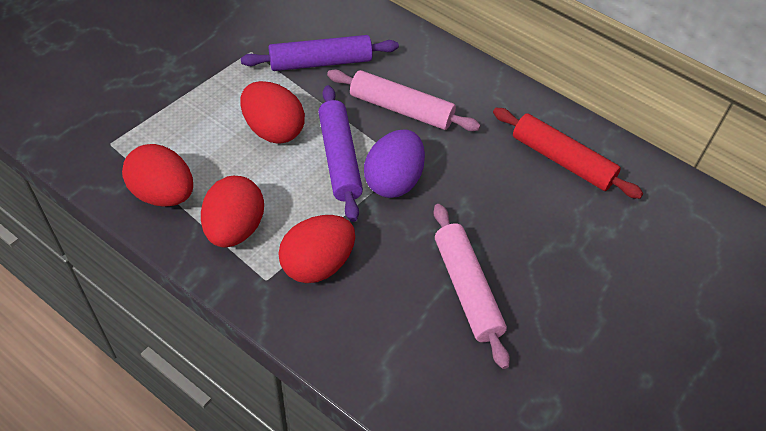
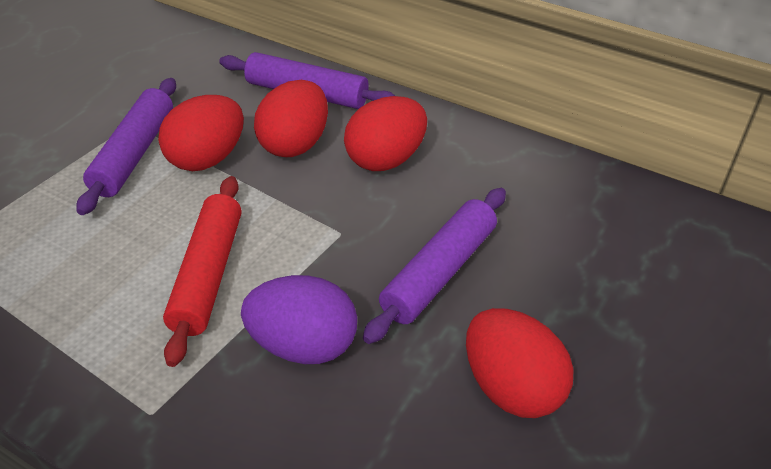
pink rolling pin: 2 -> 0
purple rolling pin: 2 -> 3

